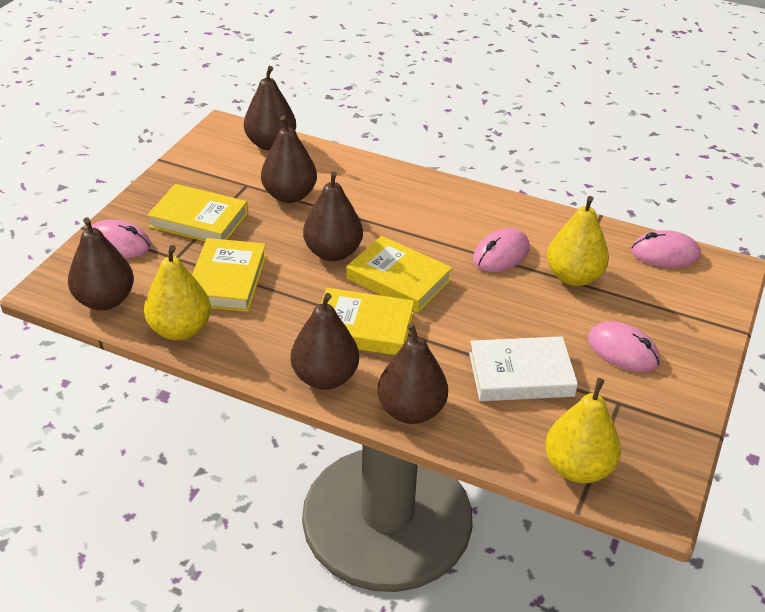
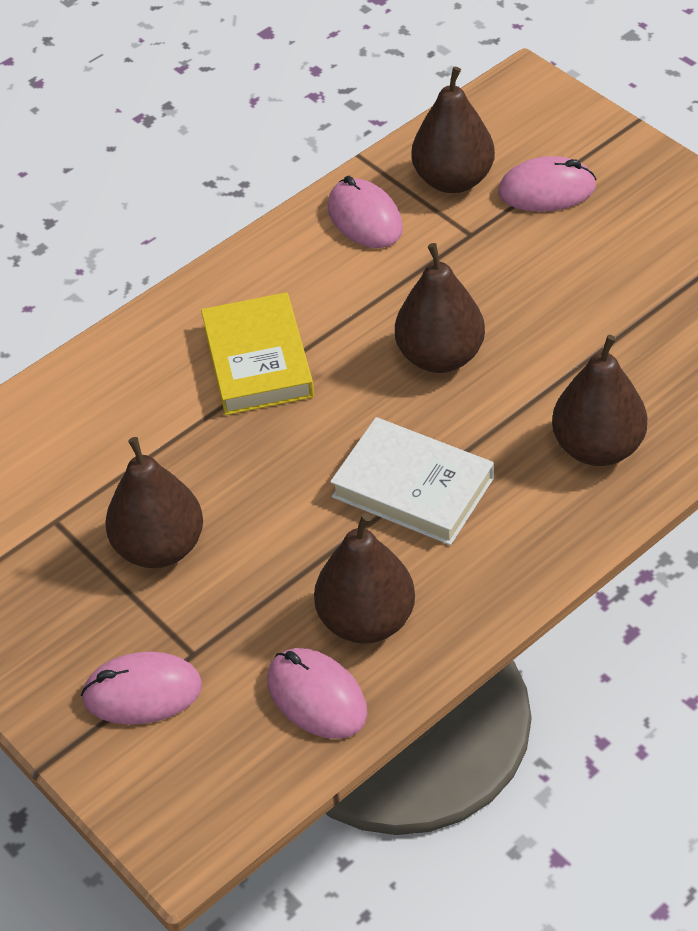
brown pear: 6 -> 5
yellow book: 4 -> 1
yellow pear: 3 -> 0

